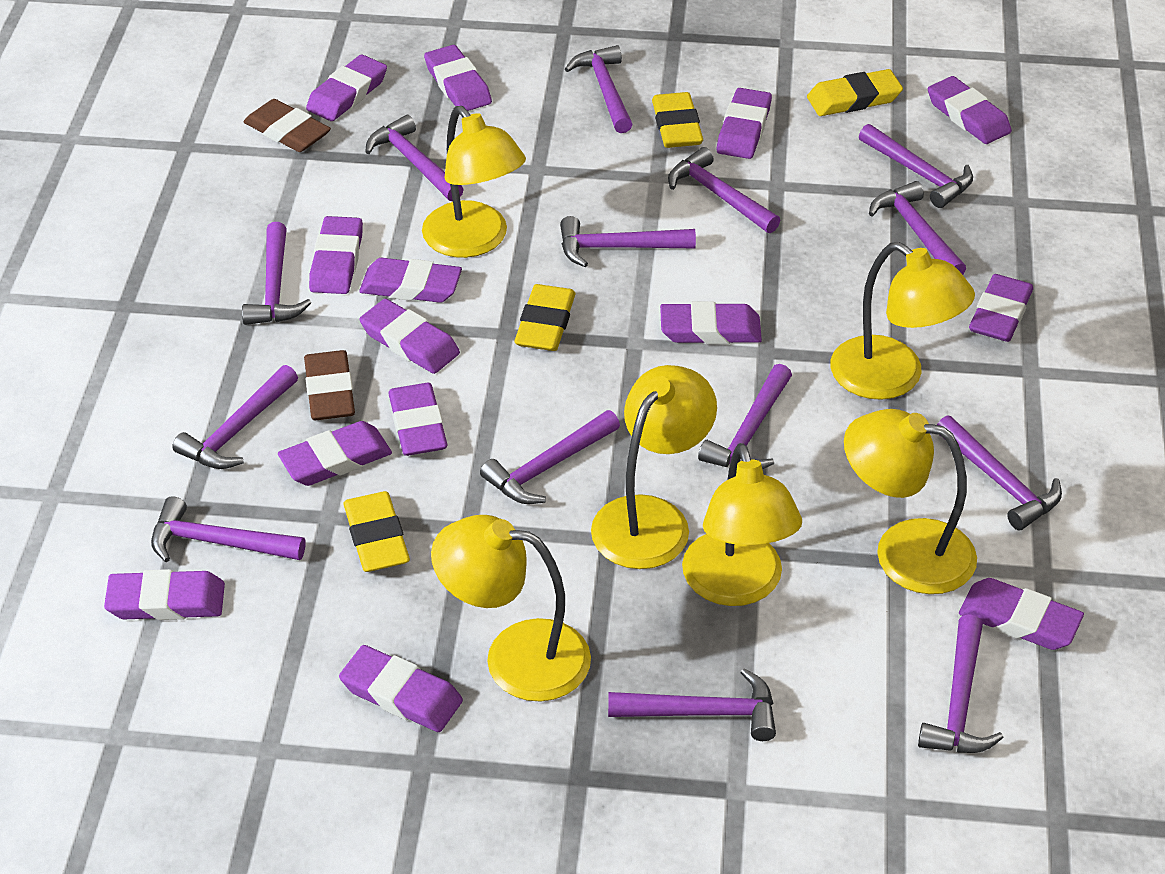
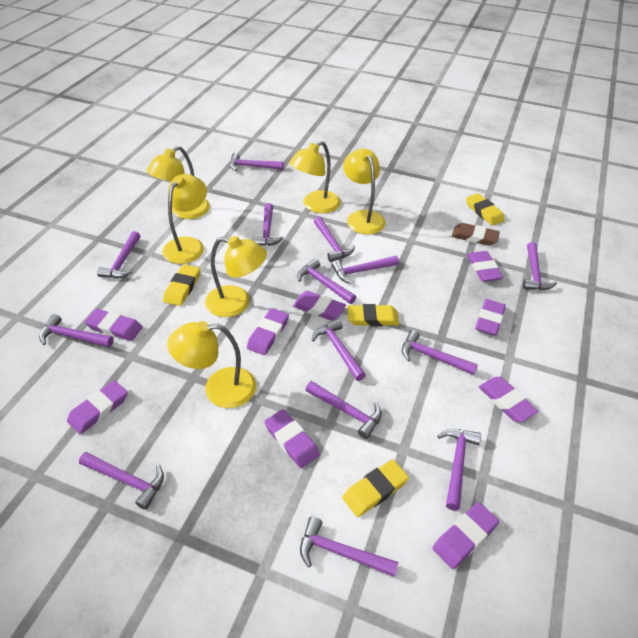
brown eraser: 2 -> 1
purple eraser: 14 -> 9

